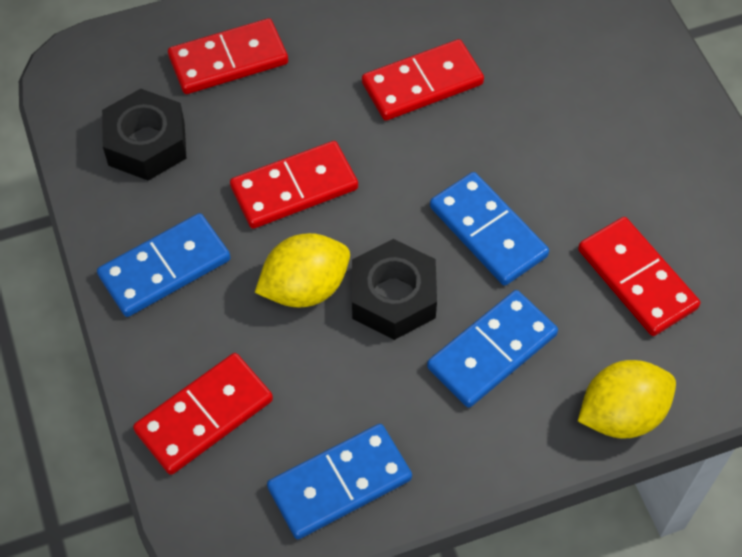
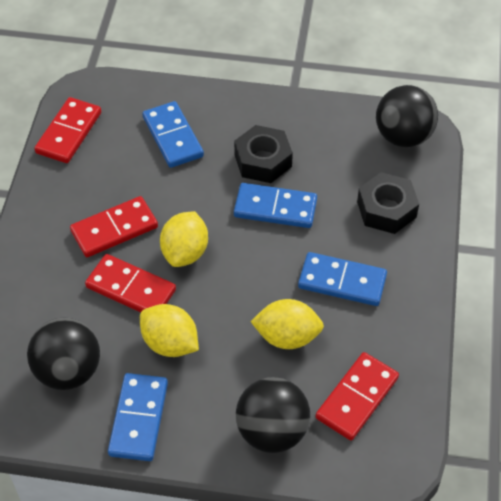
black ball: 0 -> 3
red domino: 5 -> 4
yellow lemon: 2 -> 3

